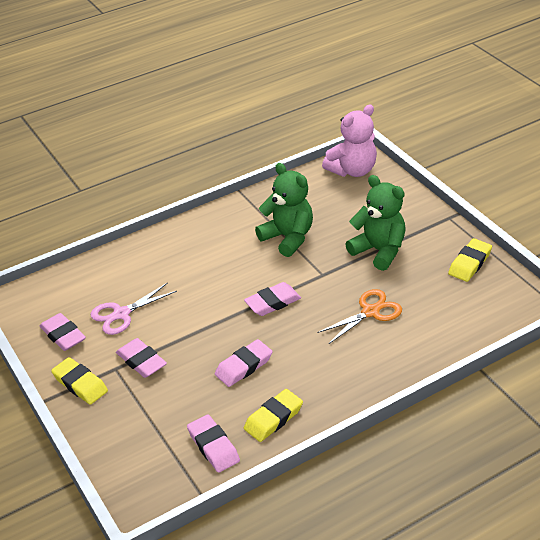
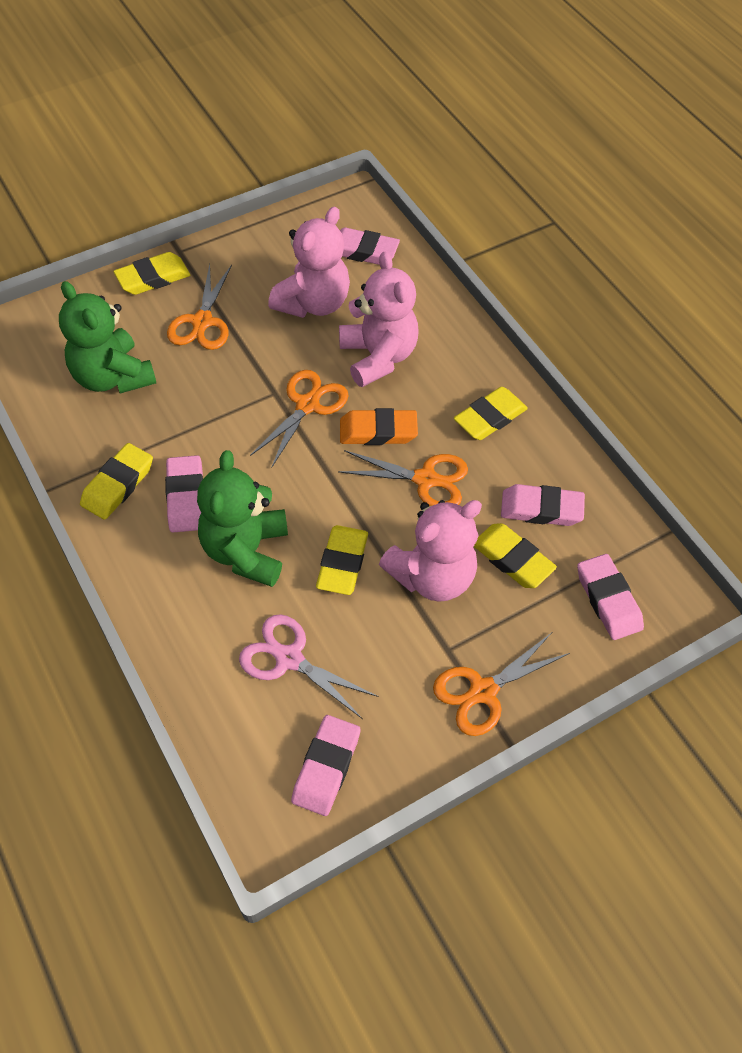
orange eraser: 0 -> 1
orange scissors: 1 -> 4
pink teddy bear: 1 -> 3
yellow eraser: 3 -> 5

